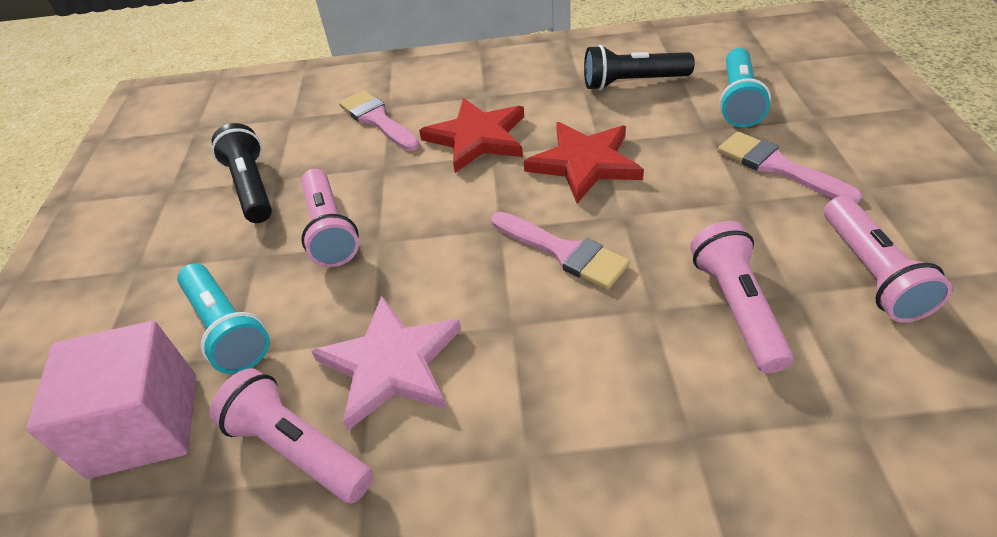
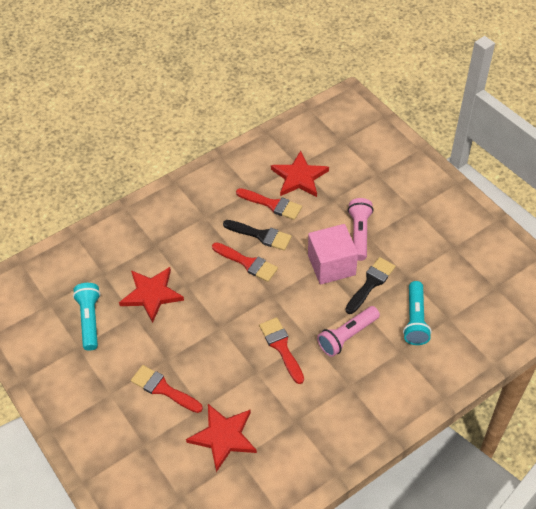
black brush: 0 -> 2
black flashlight: 2 -> 0
pink brush: 3 -> 0
pink flashlight: 4 -> 2
pink star: 1 -> 0
red brush: 0 -> 4
red star: 2 -> 3

